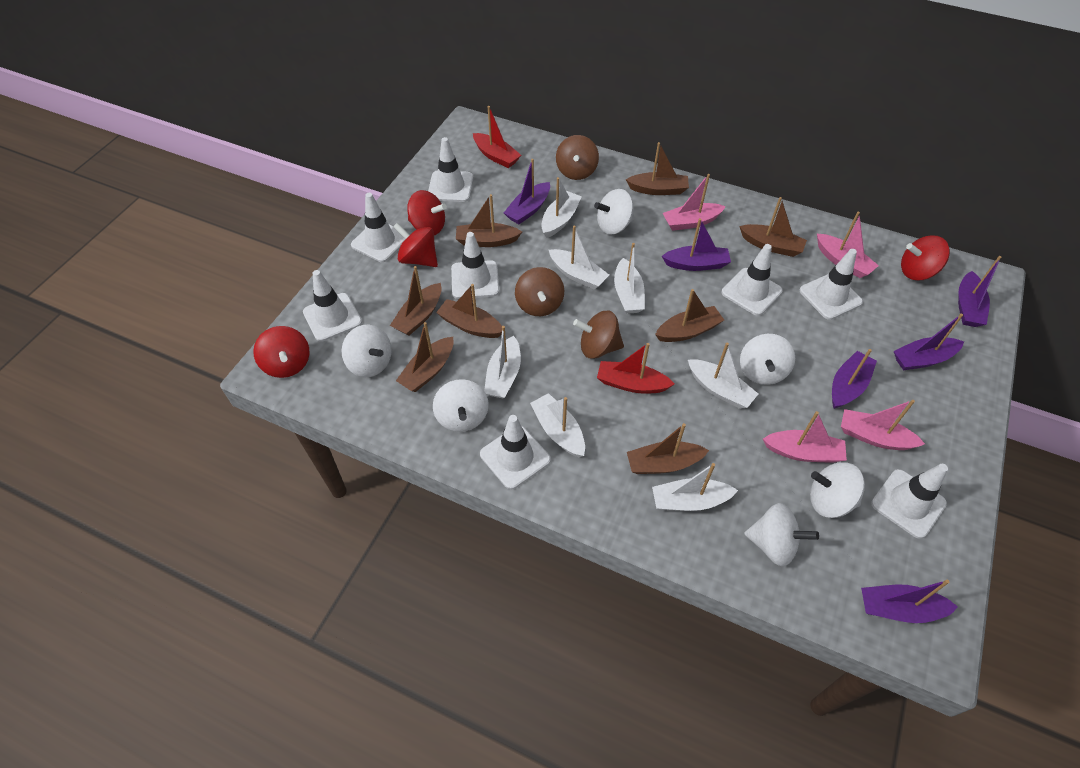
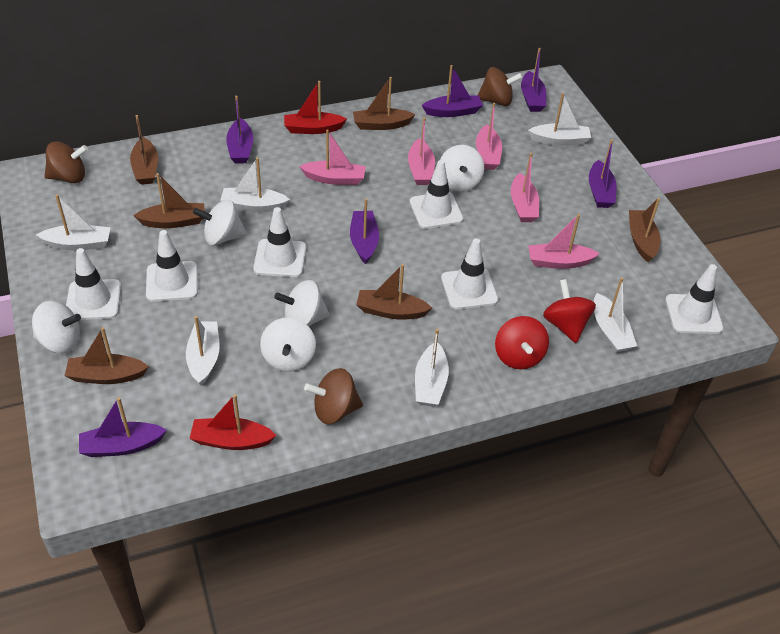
brown boat: 8 -> 6
pink boat: 4 -> 5
red spinning top: 4 -> 2
white boat: 7 -> 6
white spinning top: 6 -> 5
white traffic cone: 8 -> 6

